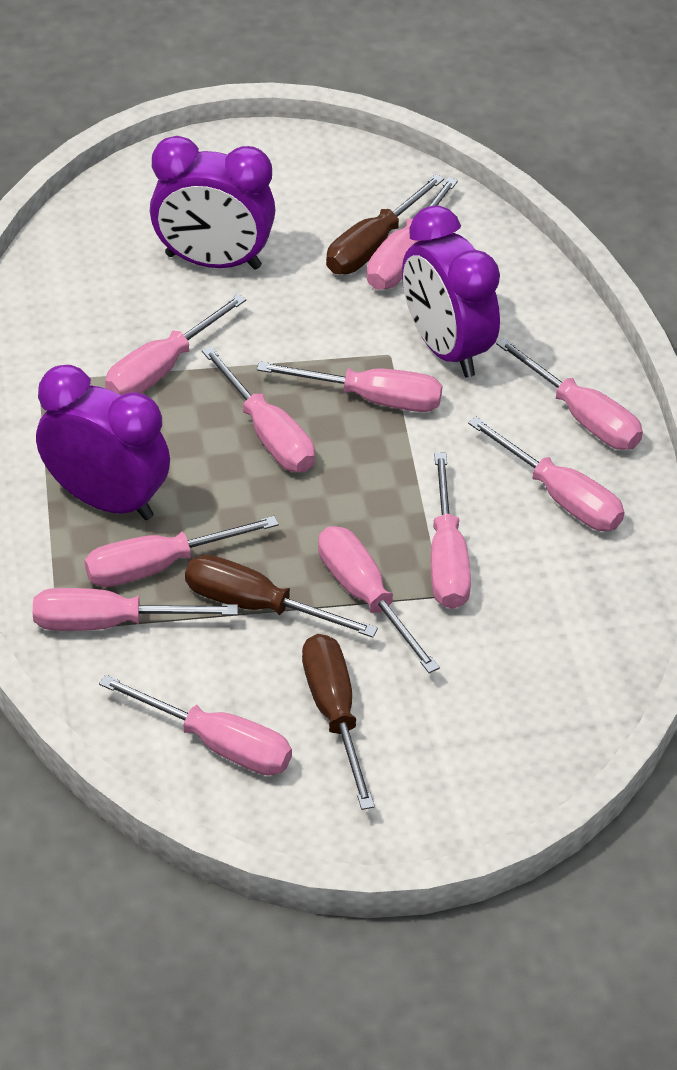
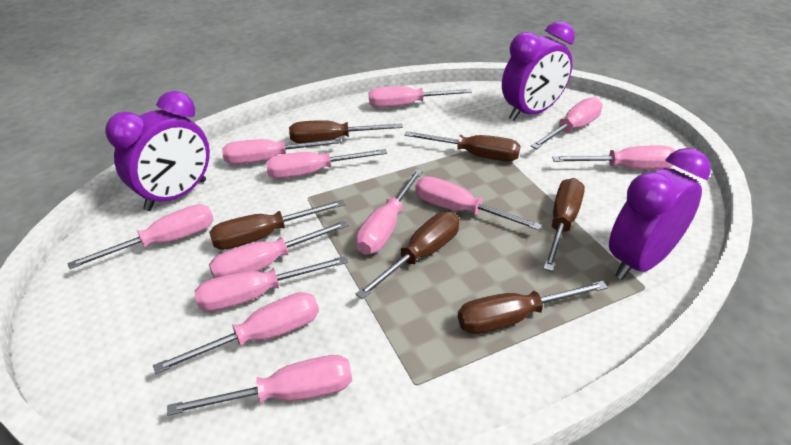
brown screwdriver: 3 -> 6
pink screwdriver: 11 -> 12

